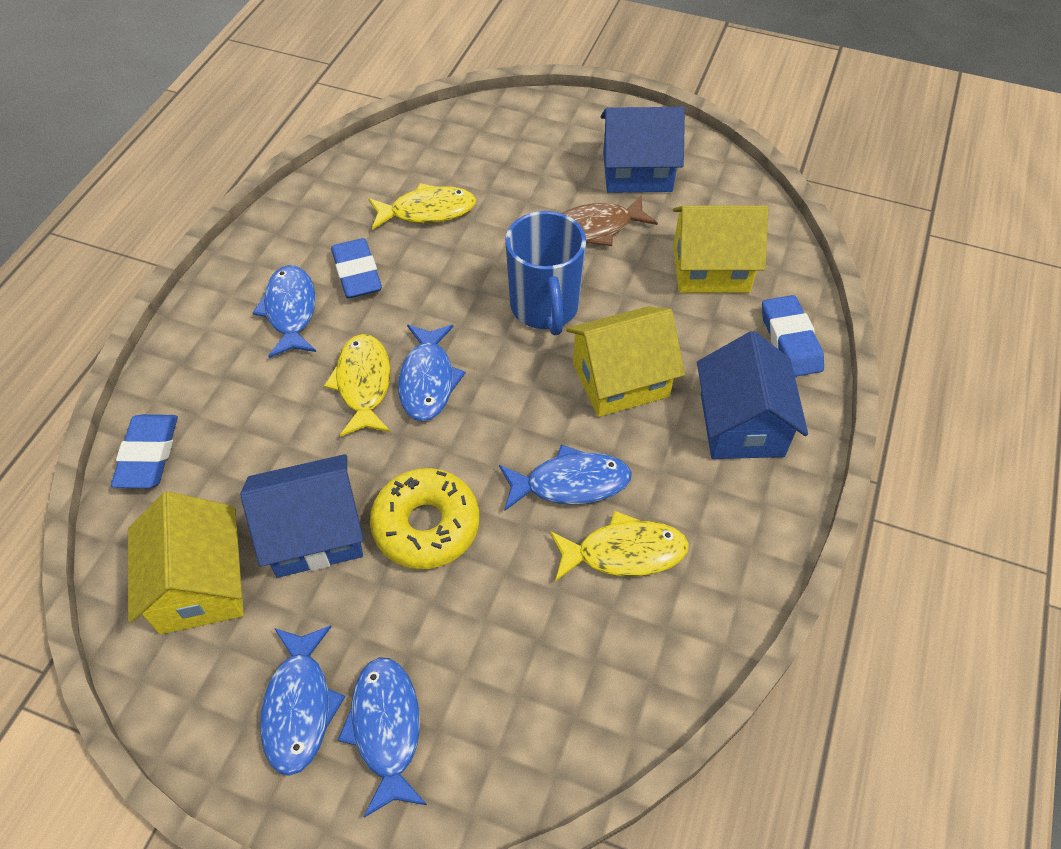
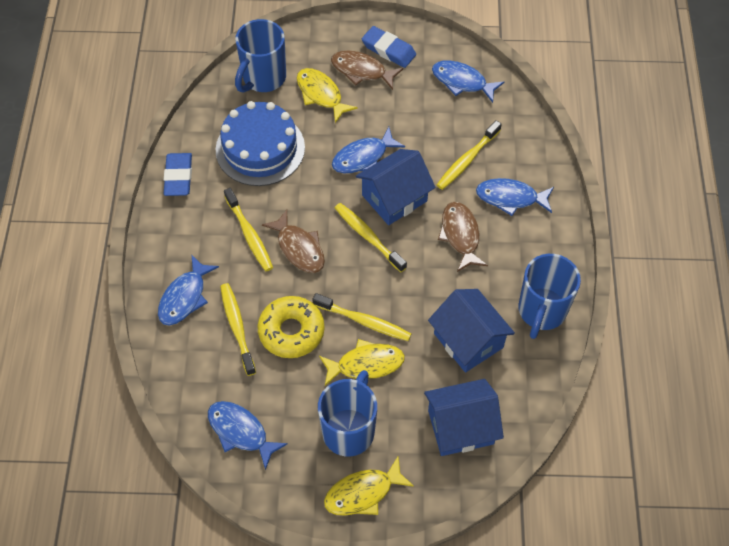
blue cake: 0 -> 1
blue eraser: 3 -> 2
blue mug: 1 -> 3
brown fish: 1 -> 3
yellow house: 3 -> 0
yellow toothbrush: 0 -> 5

